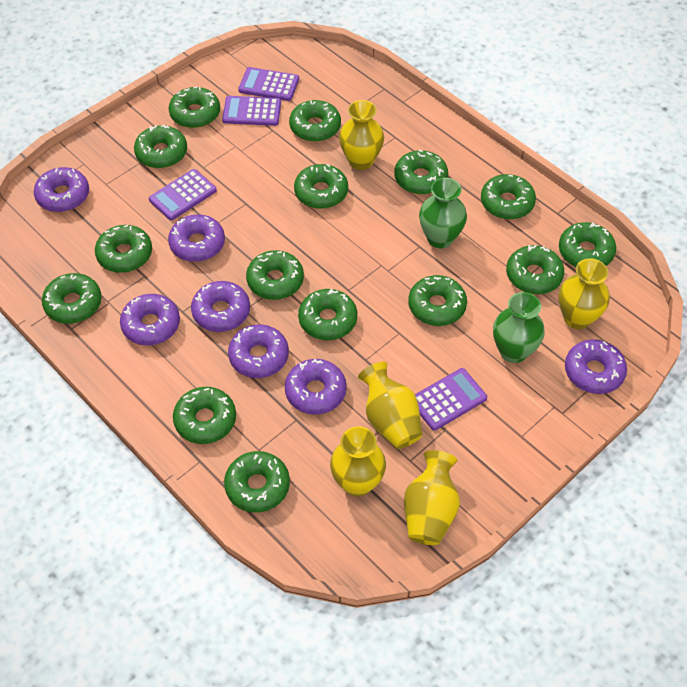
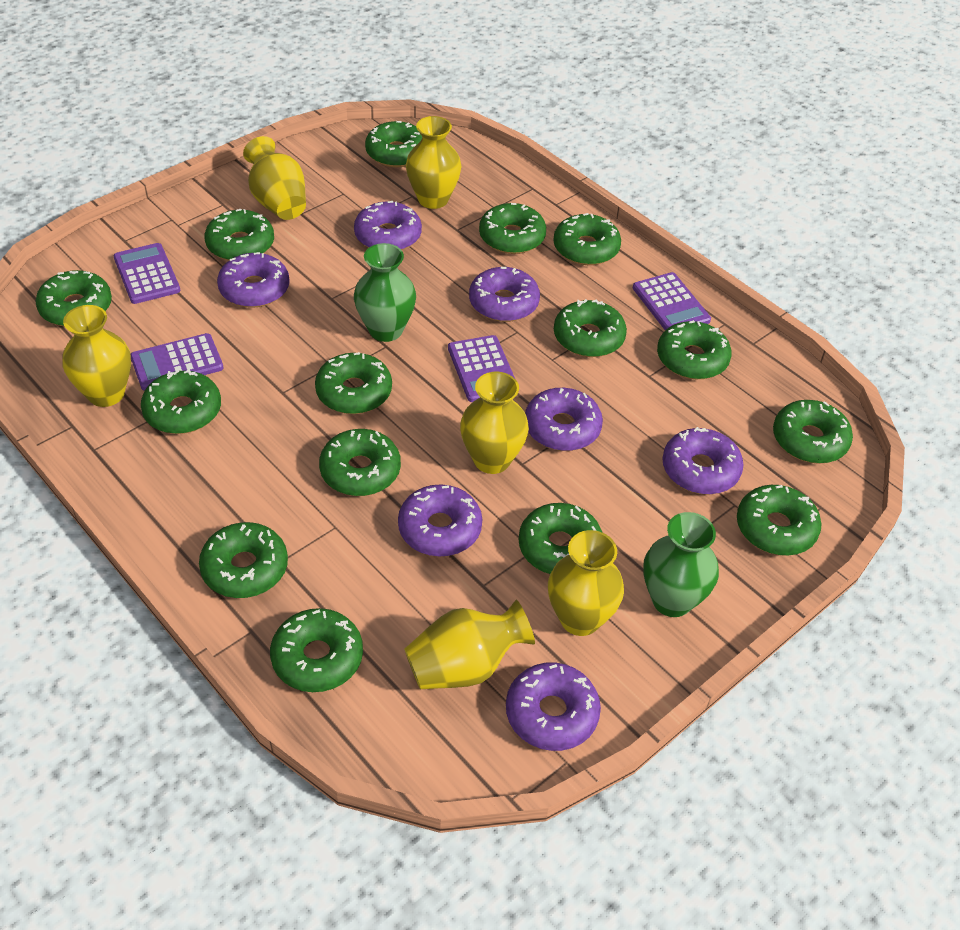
yellow vase: 5 -> 6

